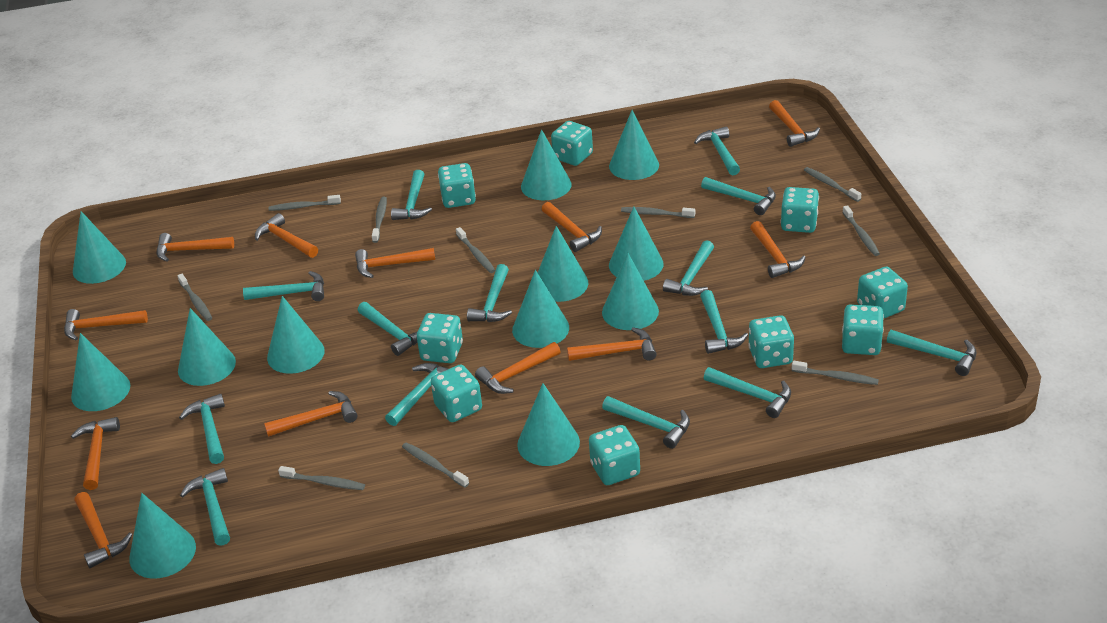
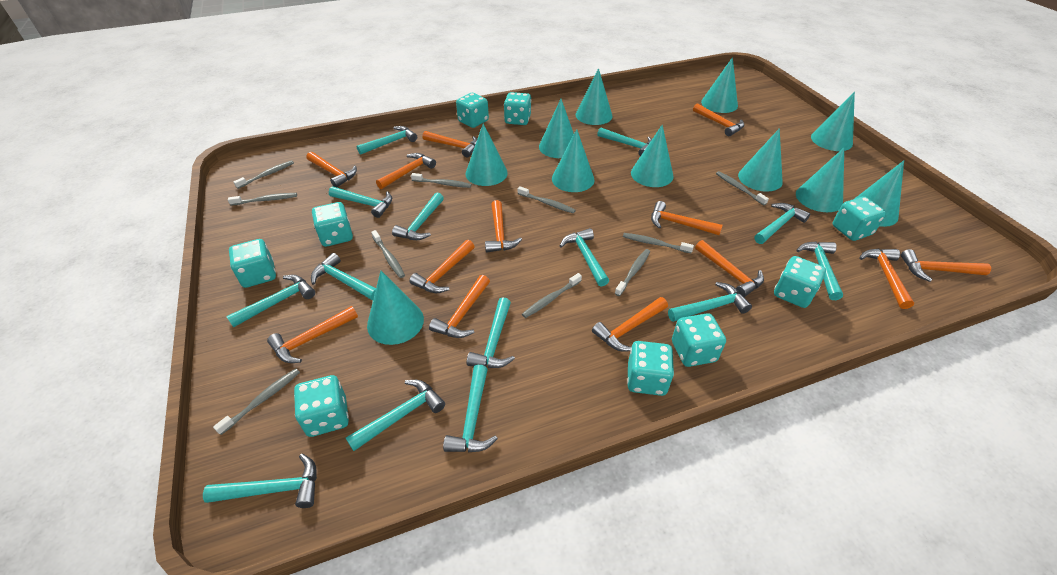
orange hammer: 12 -> 13
turquoise cone: 12 -> 11

